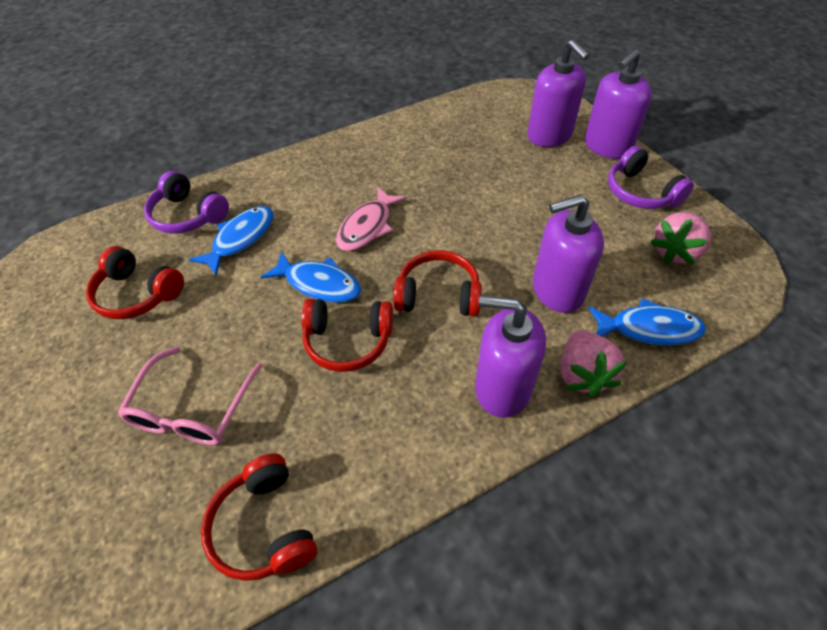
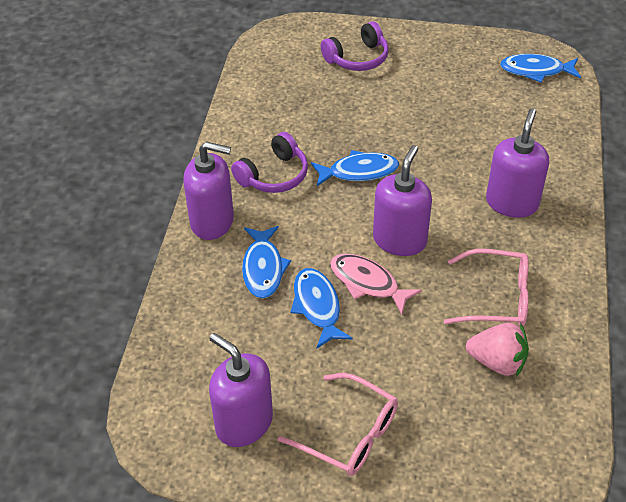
blue fish: 3 -> 4
pink glasses: 1 -> 2
pink strawberry: 2 -> 1
red headphones: 4 -> 0

